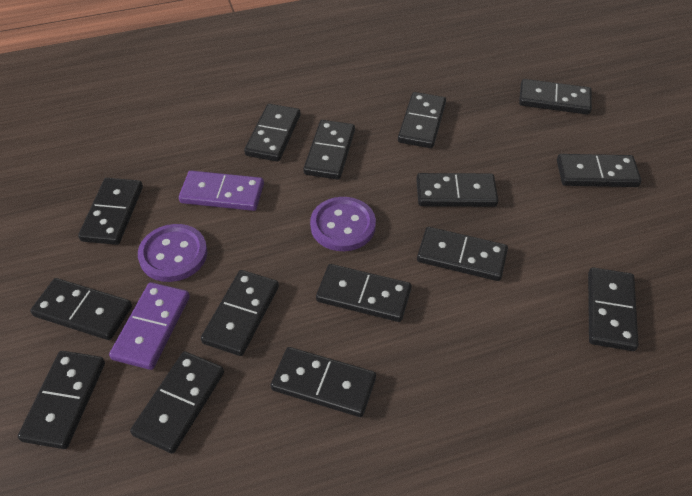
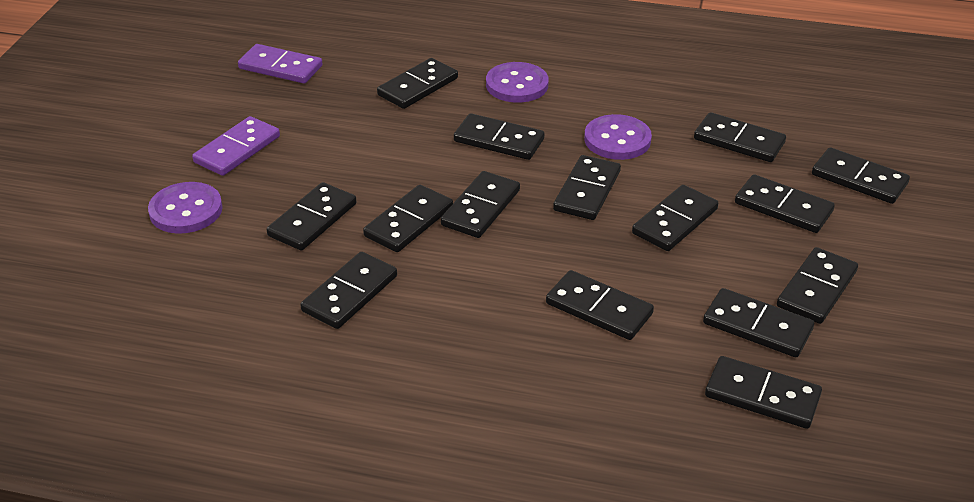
purple button: 2 -> 3

